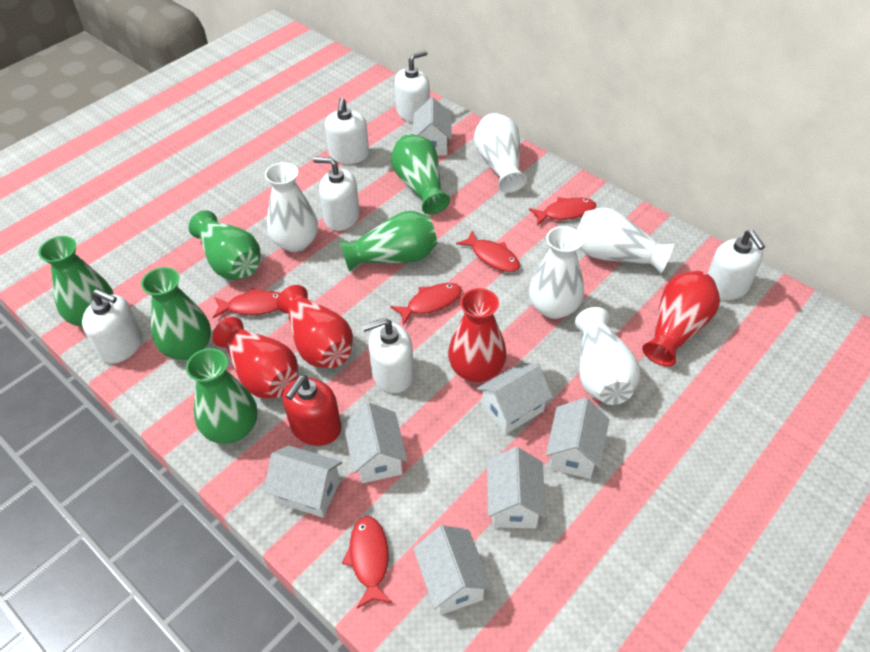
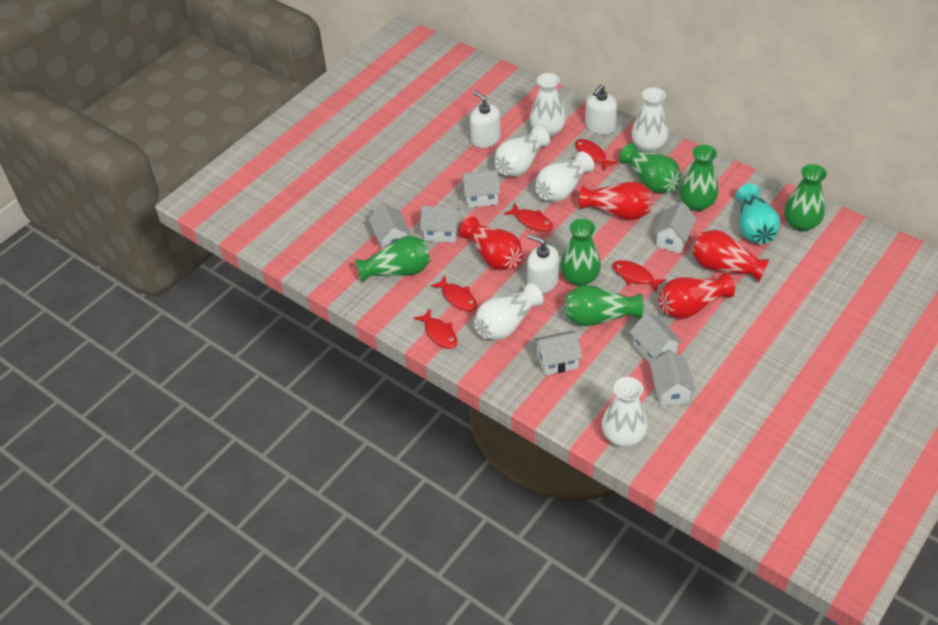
red soap dispenser: 1 -> 0
turquoise vase: 0 -> 1
white soap dispenser: 6 -> 3
white vase: 5 -> 6

